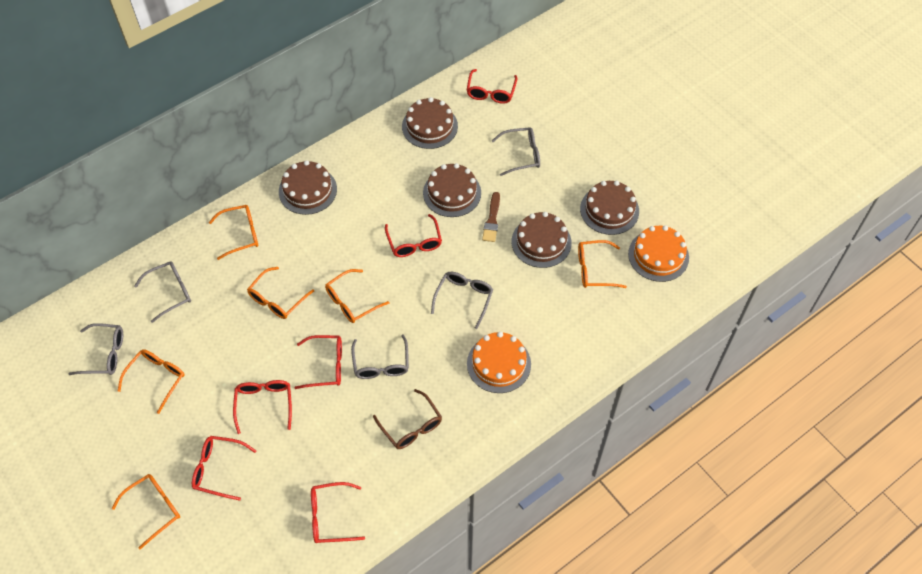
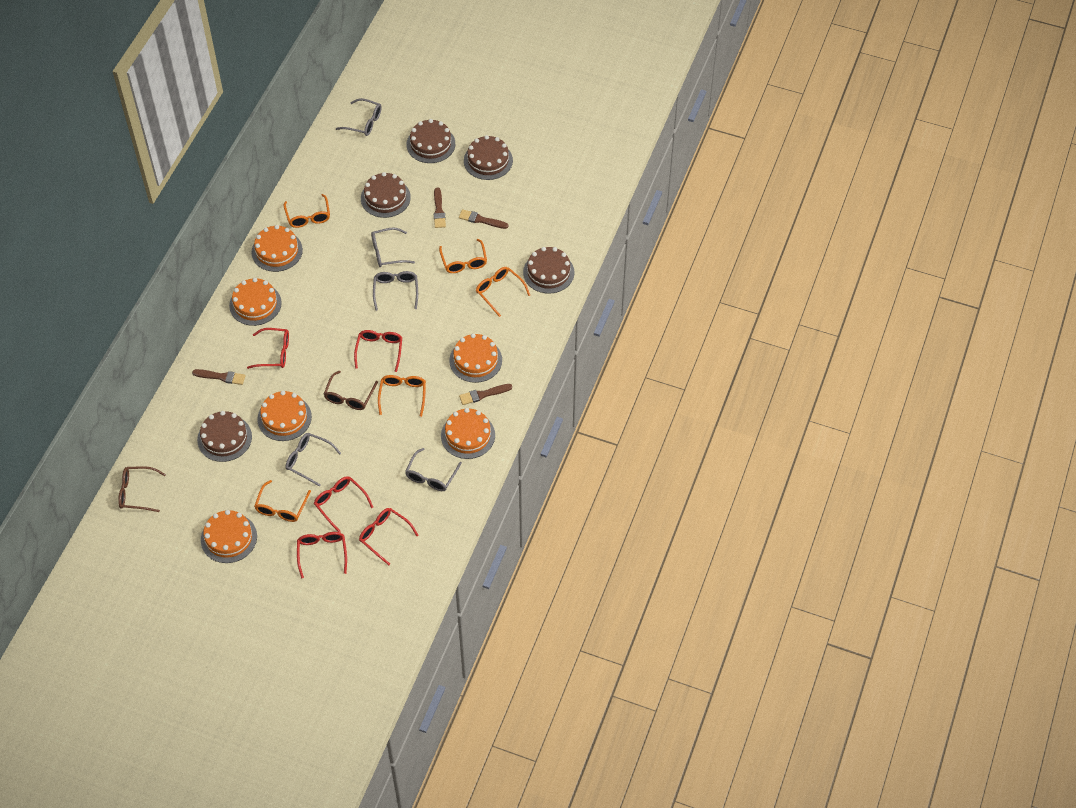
brown brush: 1 -> 4
brown glasses: 1 -> 2
orange cake: 2 -> 6
orange glasses: 6 -> 5
red glasses: 6 -> 5

